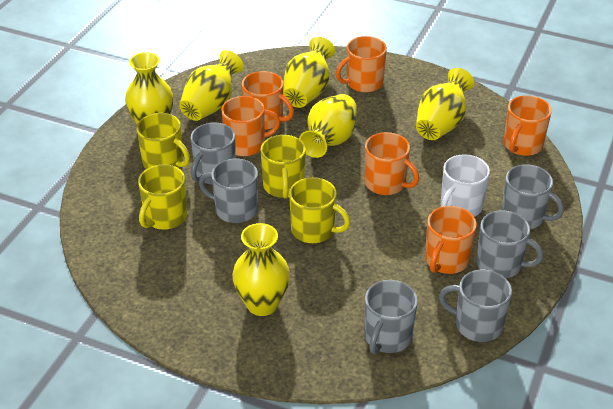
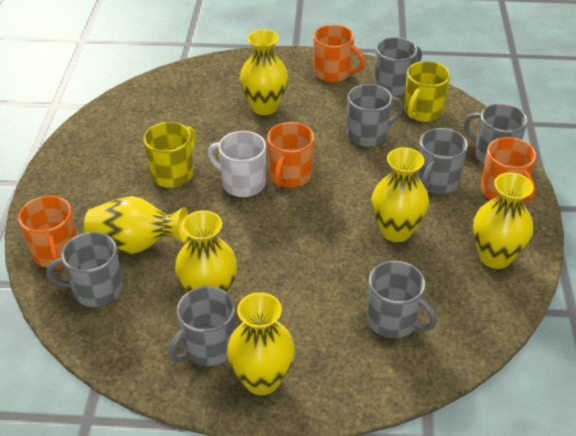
grey mug: 6 -> 7
orange mug: 6 -> 4
yellow mug: 4 -> 2

